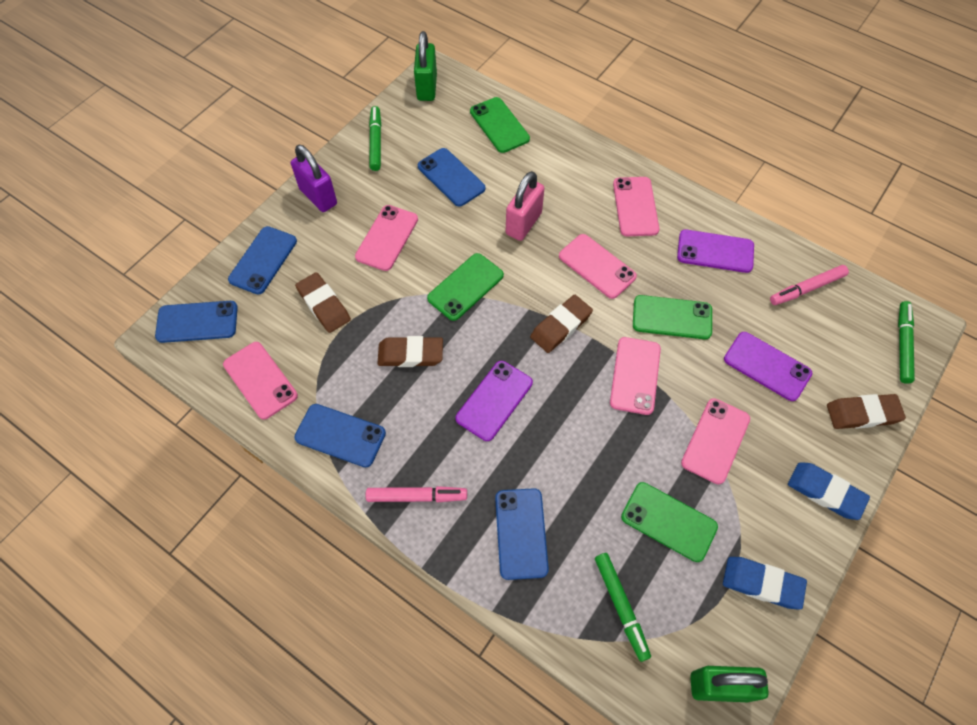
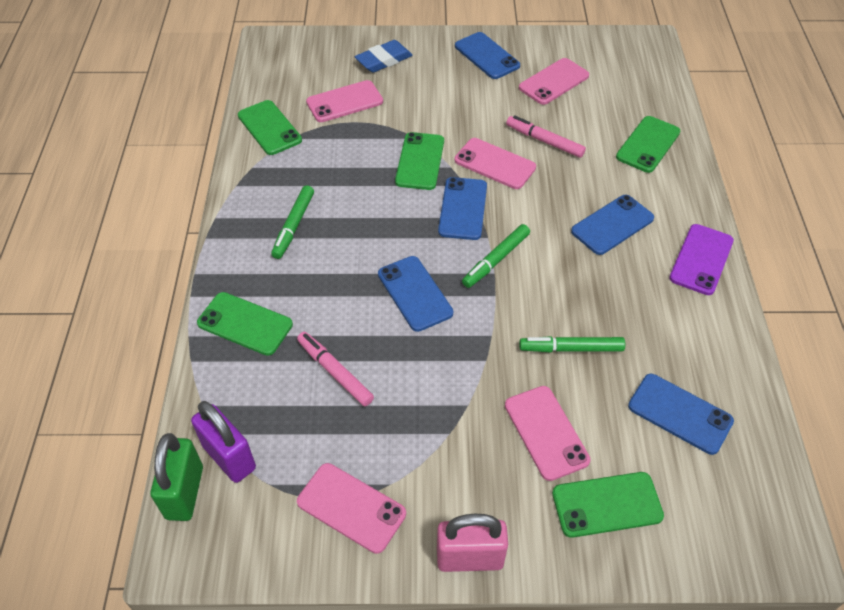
blue eraser: 2 -> 1
brown eraser: 4 -> 0
green padlock: 2 -> 1
green phone: 4 -> 5
pink phone: 6 -> 5
purple phone: 3 -> 1

